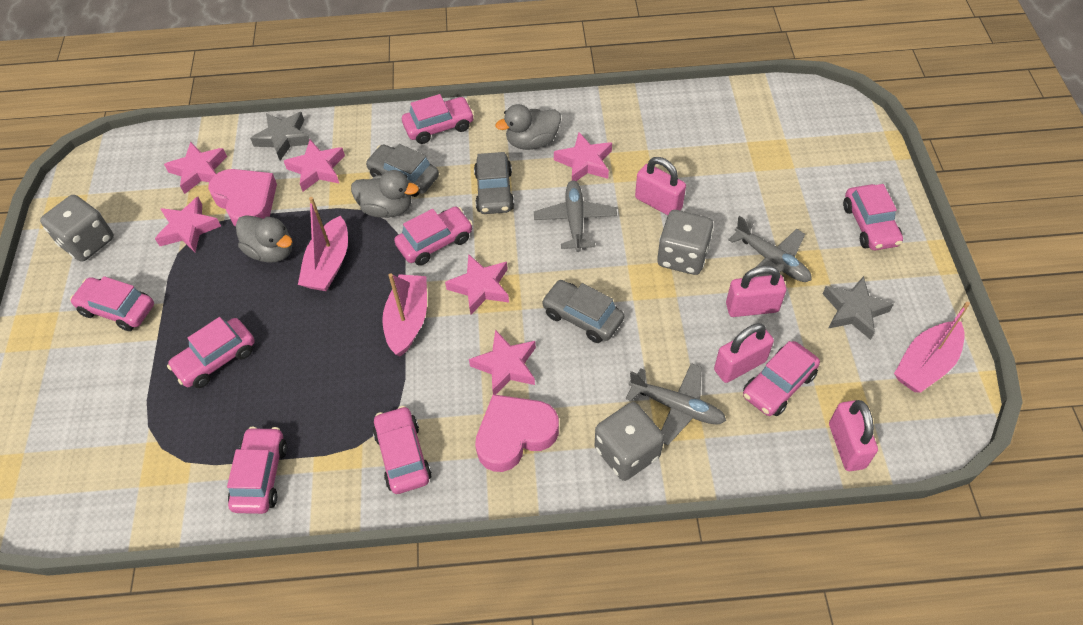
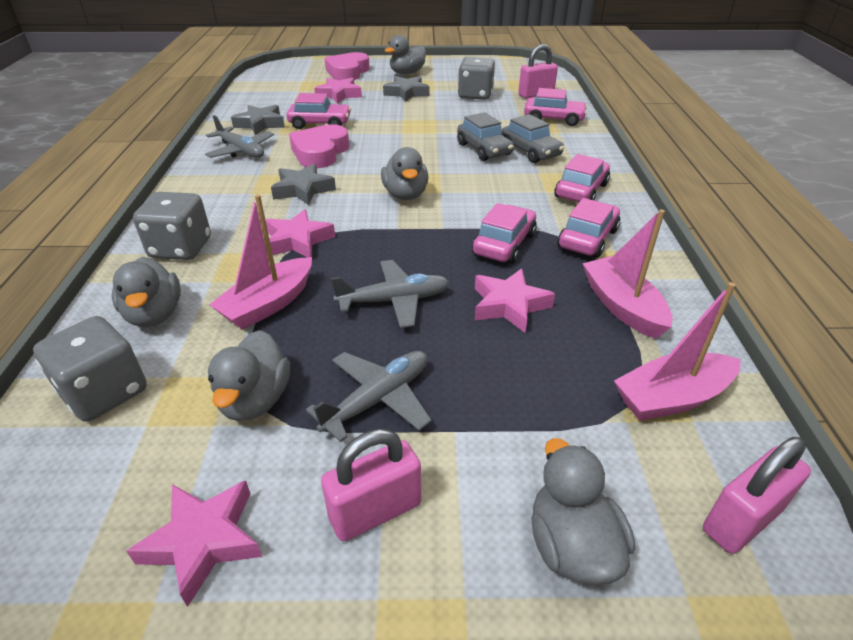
grey car: 3 -> 2
grey duck: 3 -> 5
grey star: 2 -> 3
pink car: 8 -> 5
pink padlock: 4 -> 3
pink star: 6 -> 4

